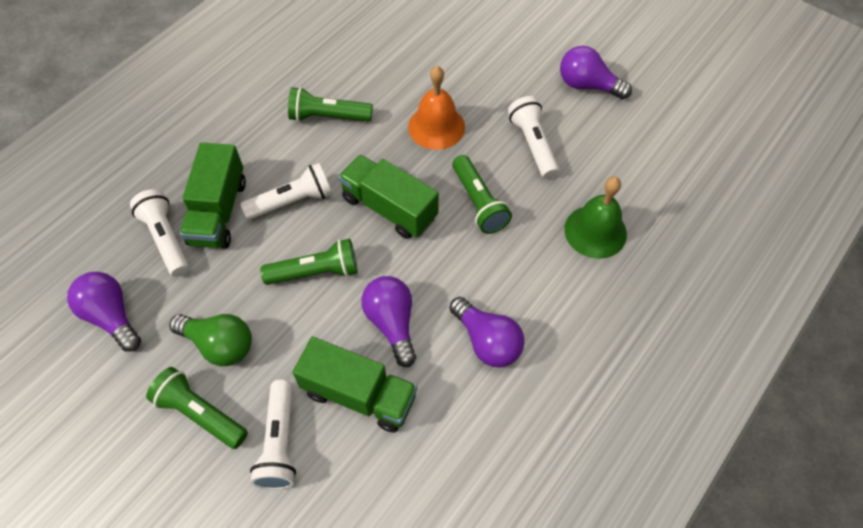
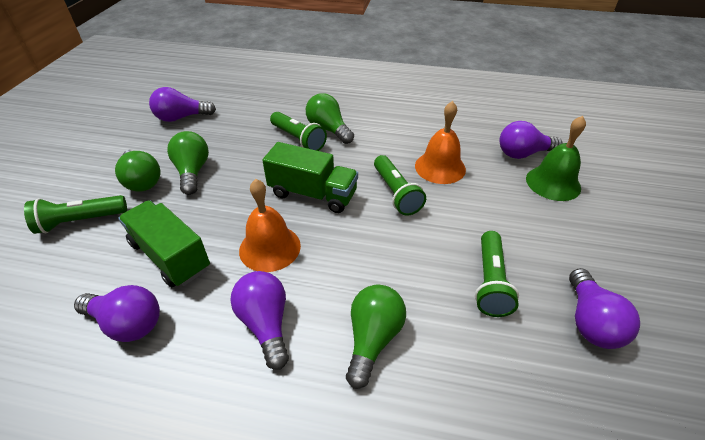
green light bulb: 1 -> 4
green truck: 3 -> 2
orange bell: 1 -> 2
purple light bulb: 4 -> 5
white flashlight: 4 -> 0

